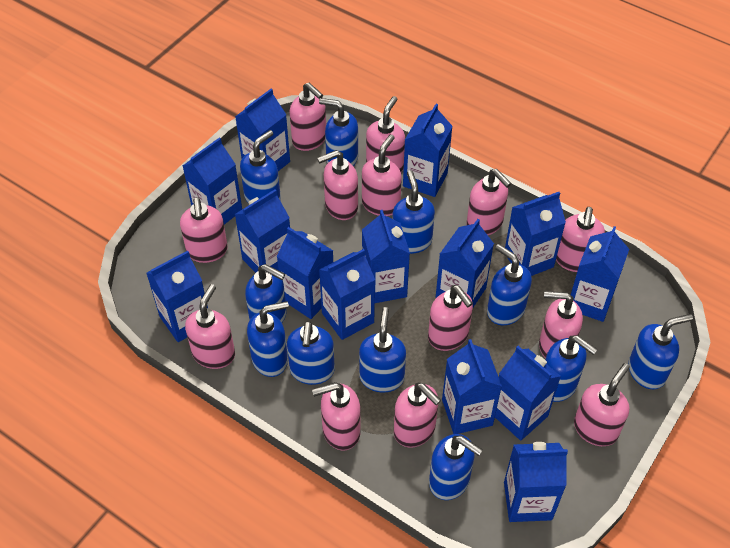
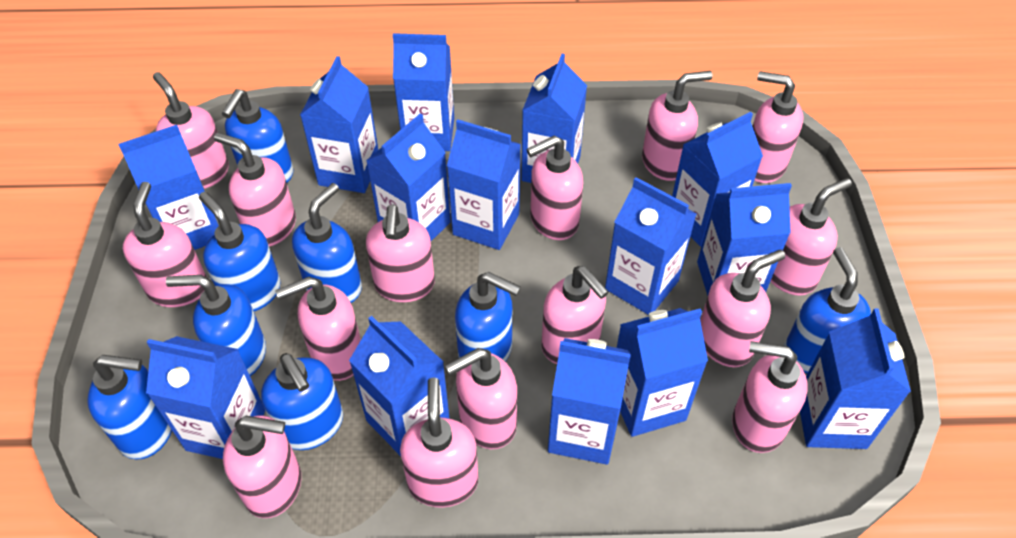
blue soap dispenser: 11 -> 8
pink soap dispenser: 13 -> 15

